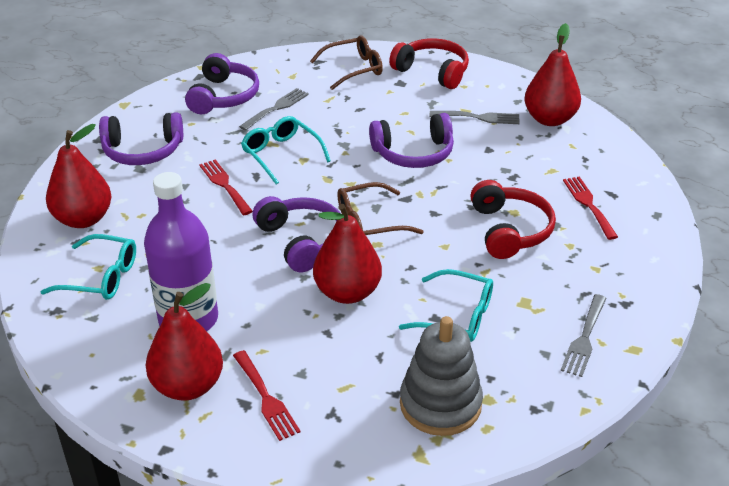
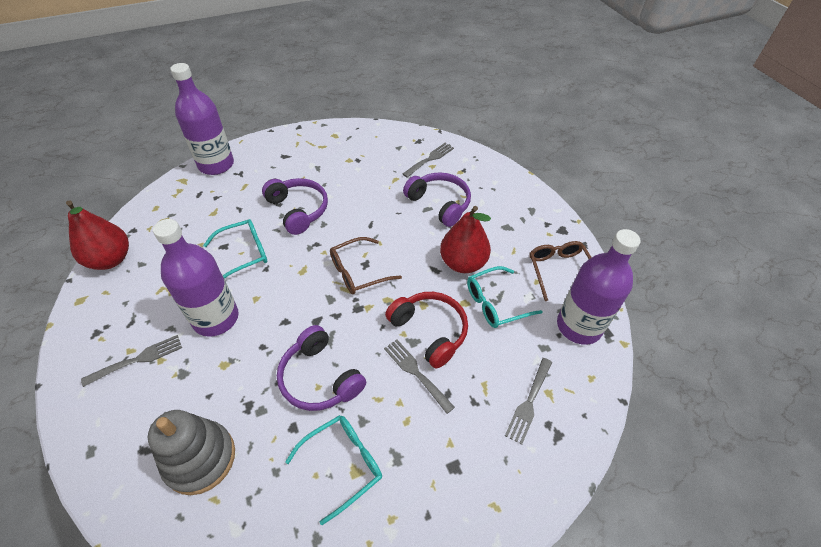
grey fork: 3 -> 4
purple bottle: 1 -> 3
purple headphones: 4 -> 3
red fork: 3 -> 0
red headphones: 2 -> 1
red pear: 4 -> 2

